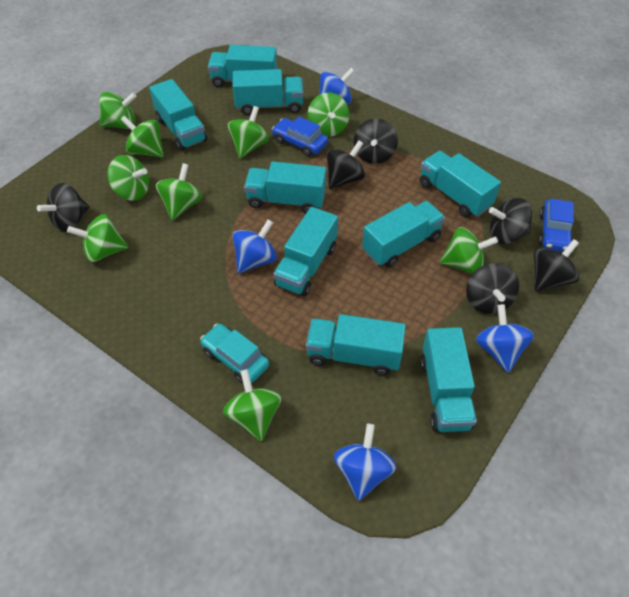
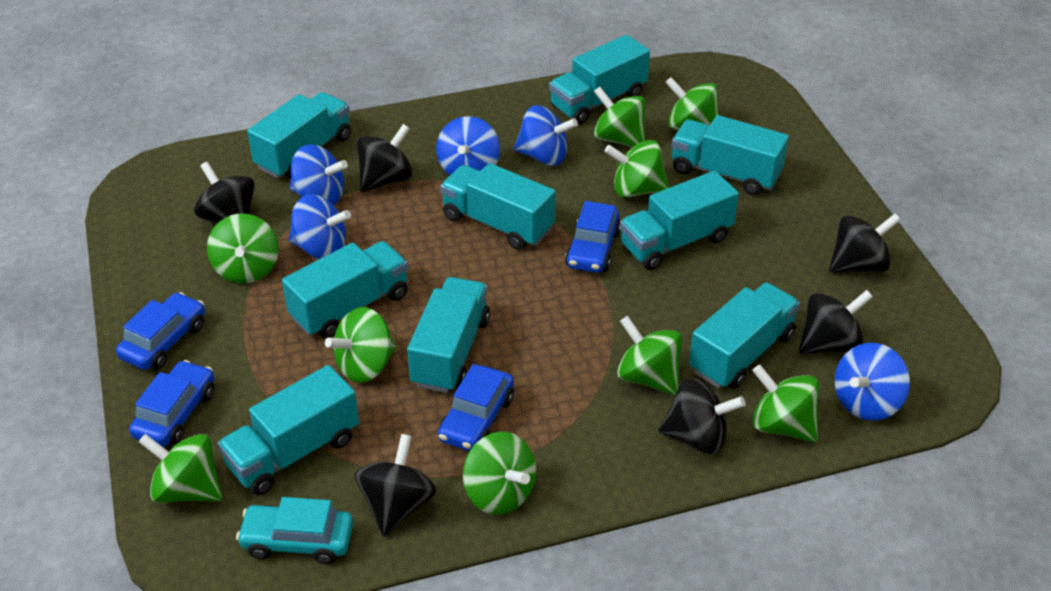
blue car: 2 -> 4
blue spinning top: 4 -> 5

